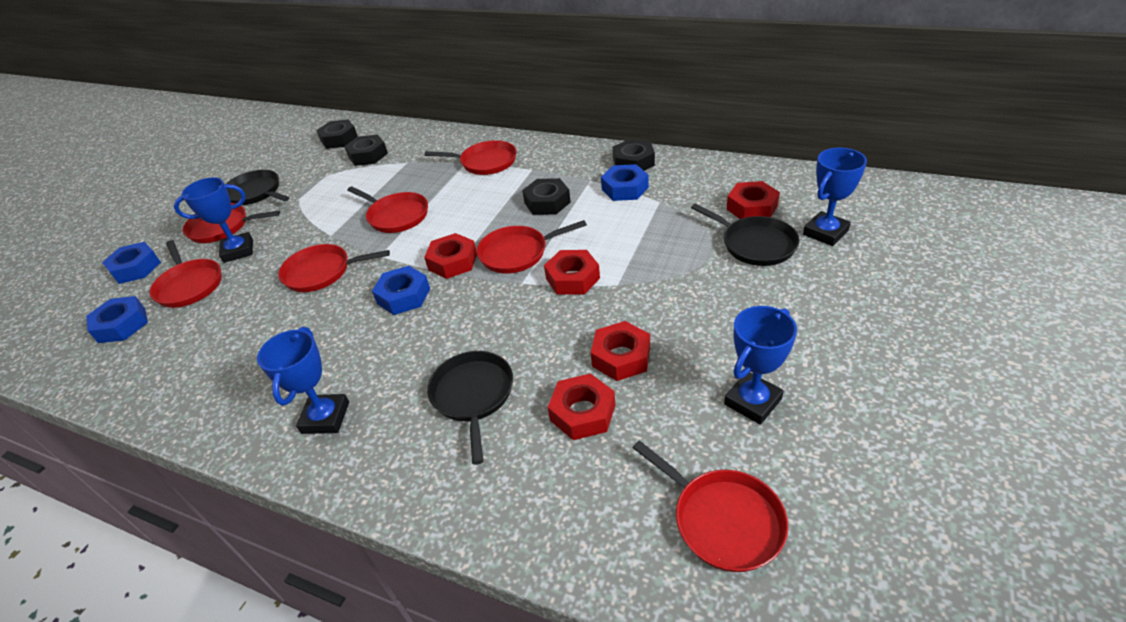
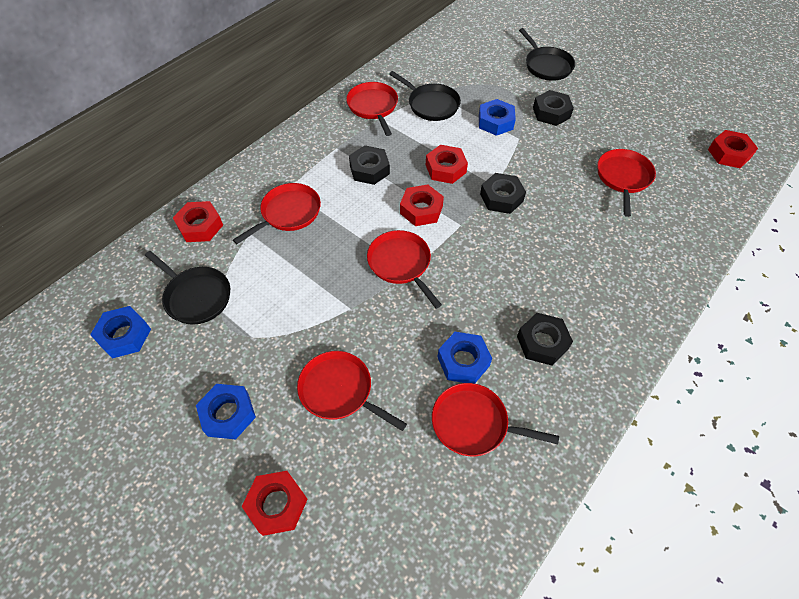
blue trophy: 4 -> 0
red pan: 7 -> 6

